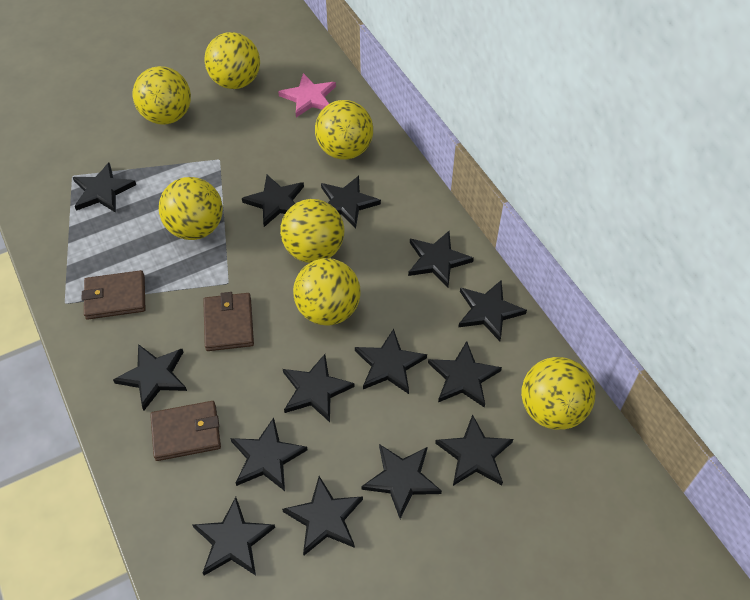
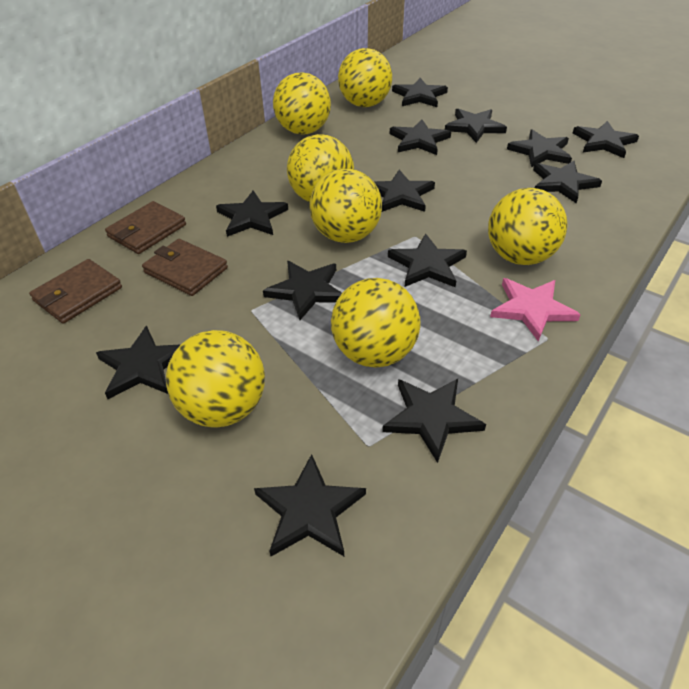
black star: 14 -> 13

